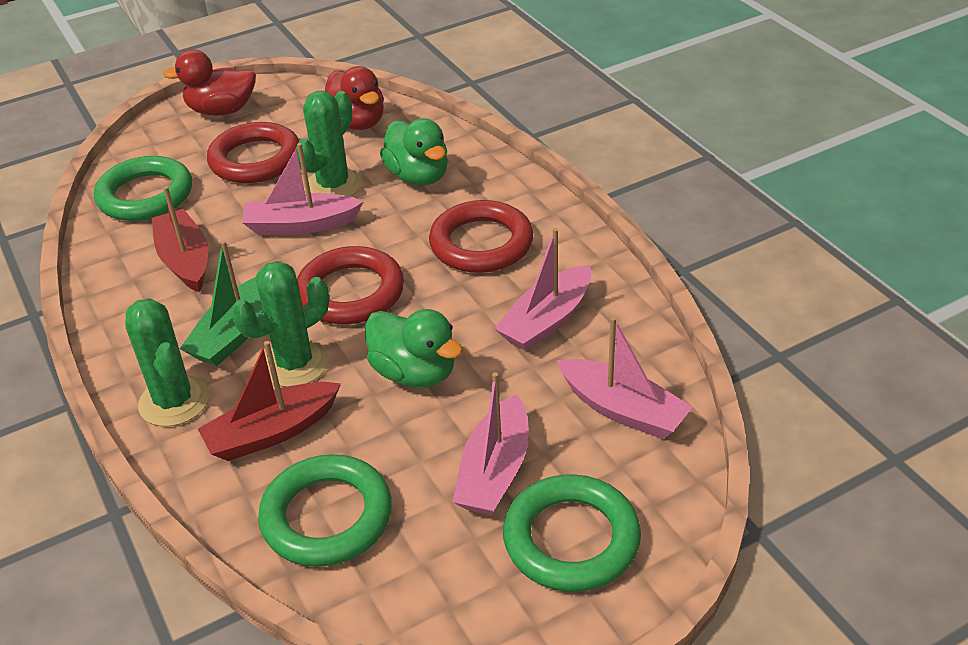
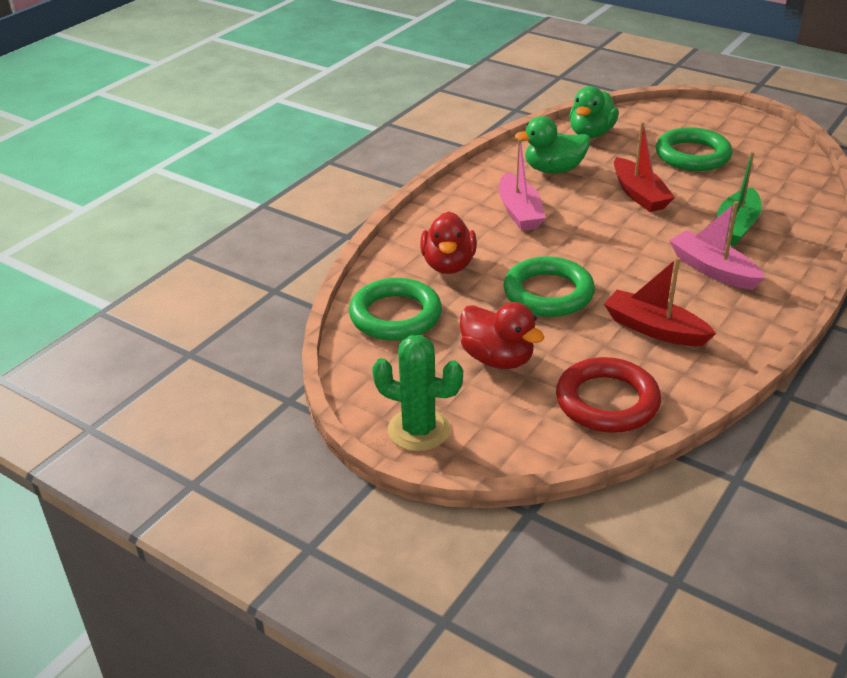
green cactus: 3 -> 1
pink boat: 4 -> 2
red ring: 3 -> 1

